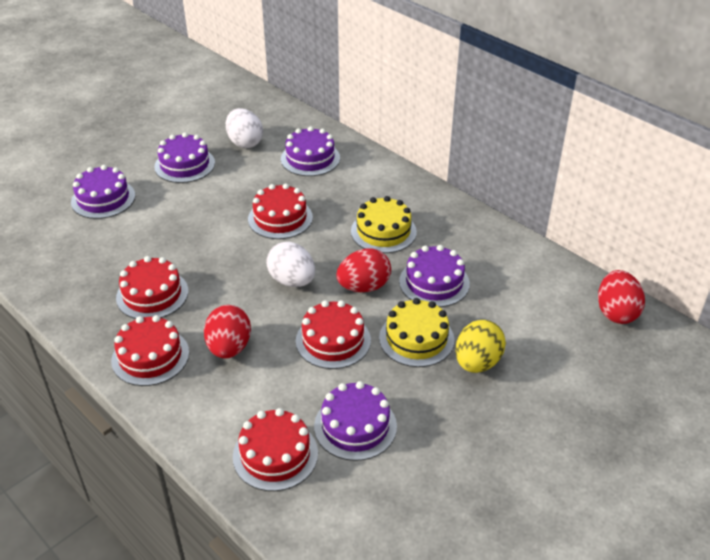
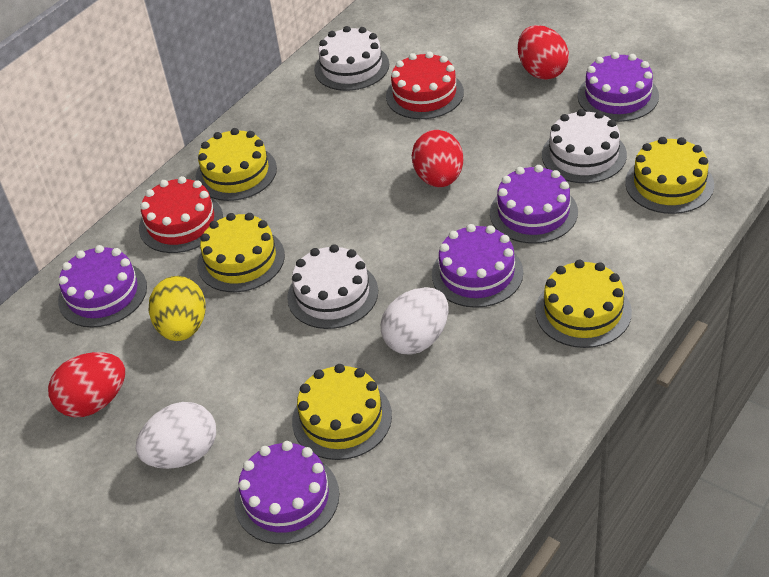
red cake: 5 -> 2
white cake: 0 -> 3
yellow cake: 2 -> 5

